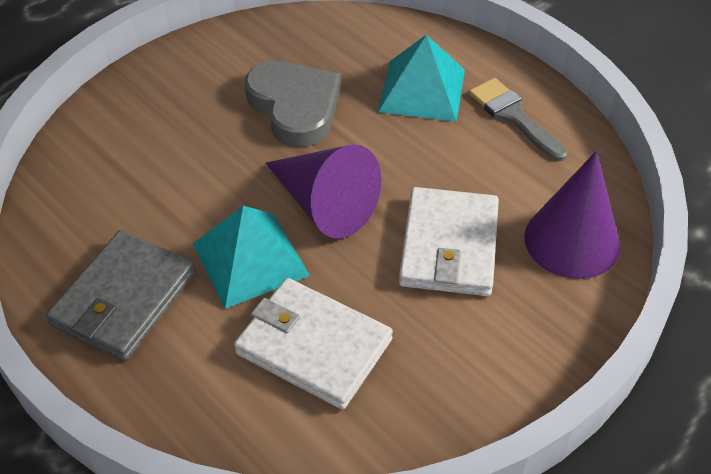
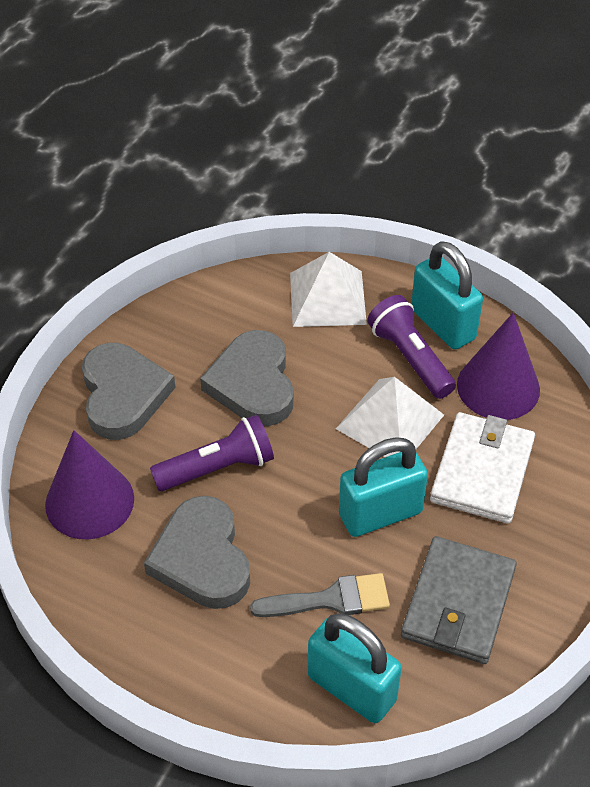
grey heart: 1 -> 3
purple flashlight: 0 -> 2
turquoise padlock: 0 -> 3
turquoise pyramid: 2 -> 0
white pyramid: 0 -> 2
white wallet: 2 -> 1

